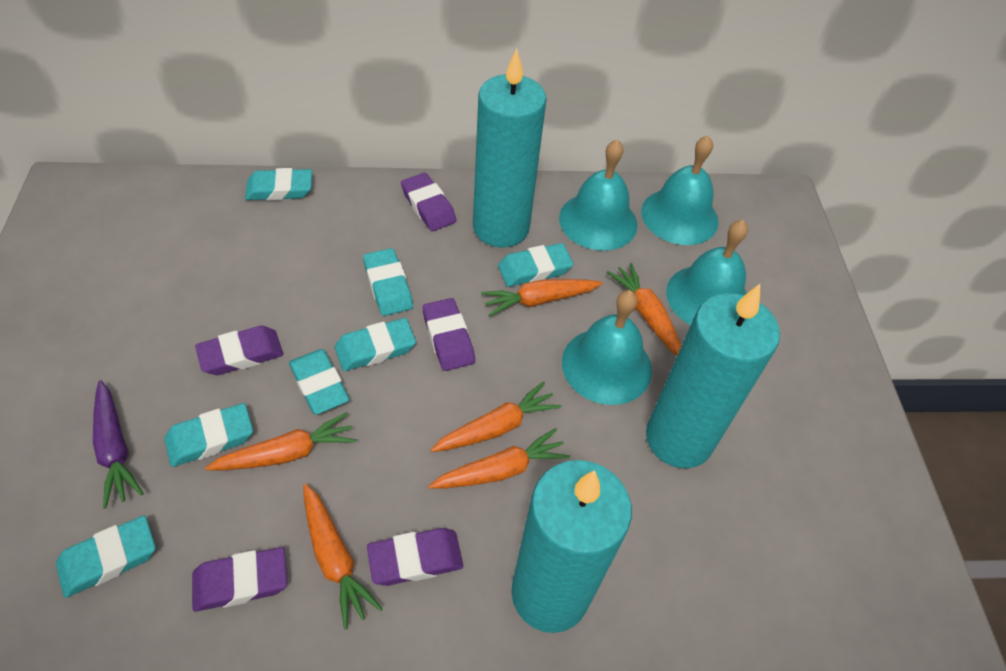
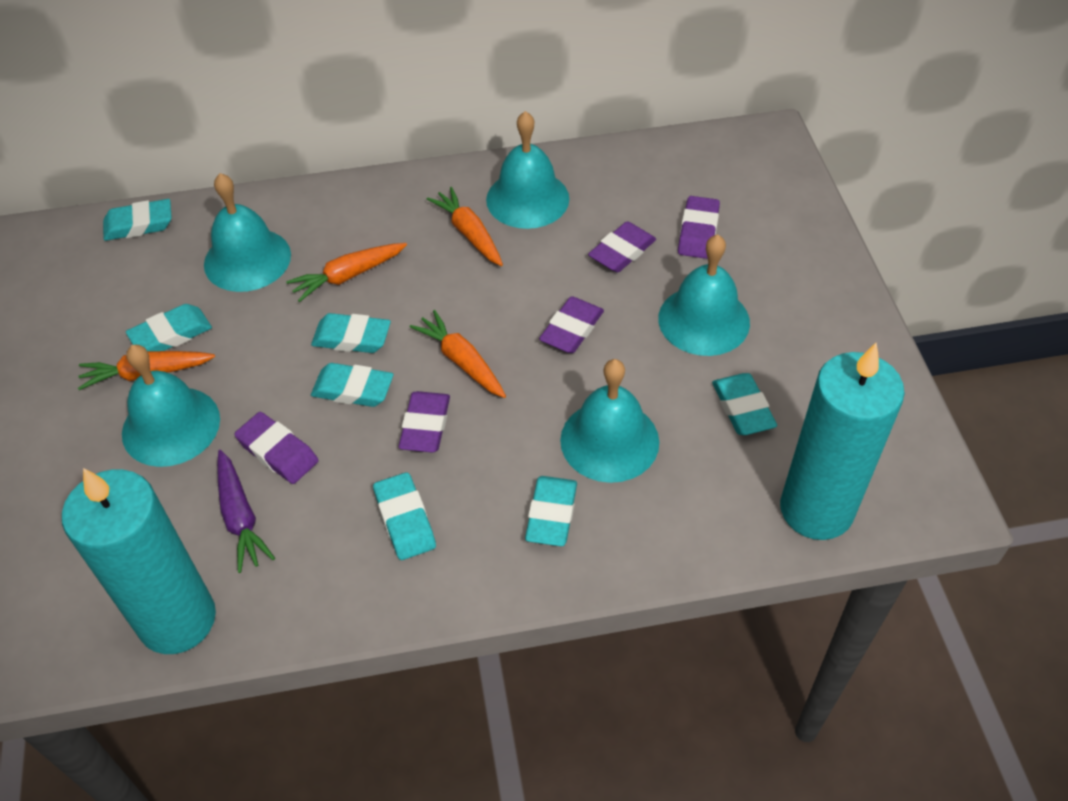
orange carrot: 6 -> 4
turquoise bell: 4 -> 5
turquoise candle: 3 -> 2

